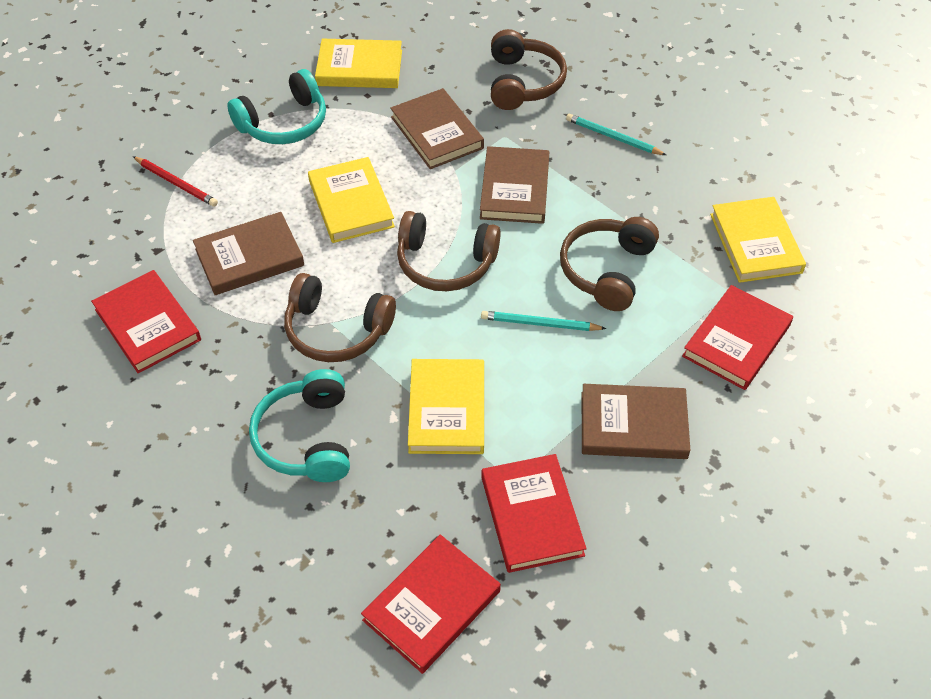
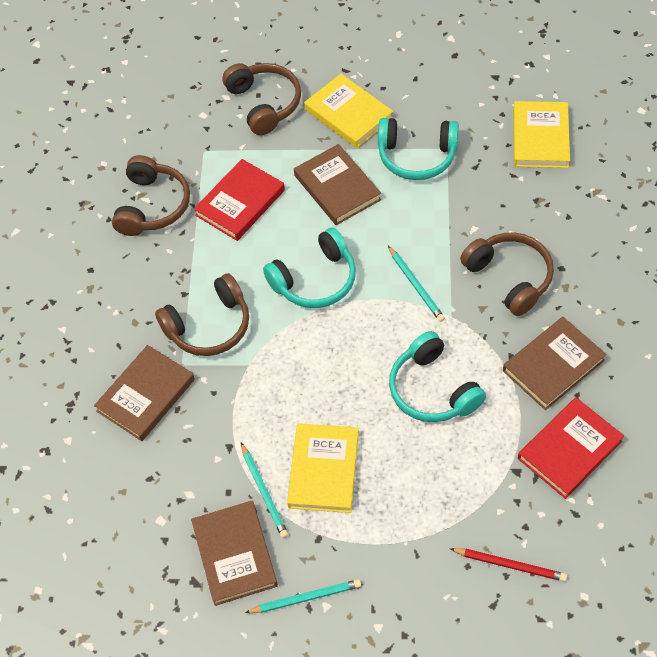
red book: 4 -> 2
turquoise headphones: 2 -> 3
turquoise pencil: 2 -> 3
yellow book: 4 -> 3

